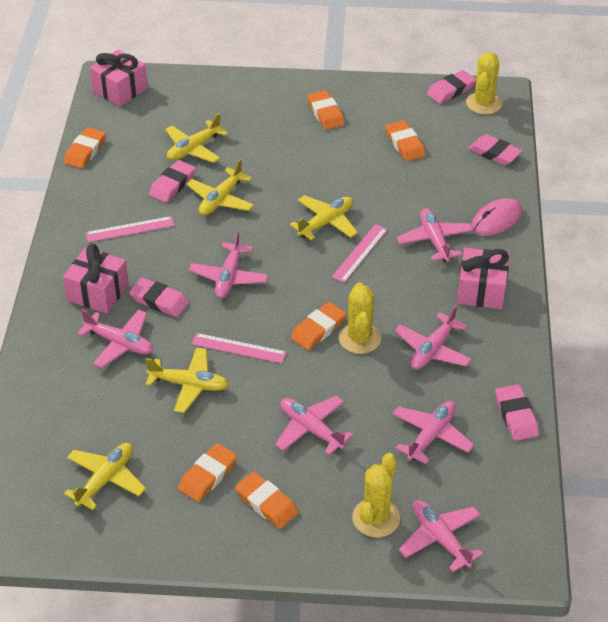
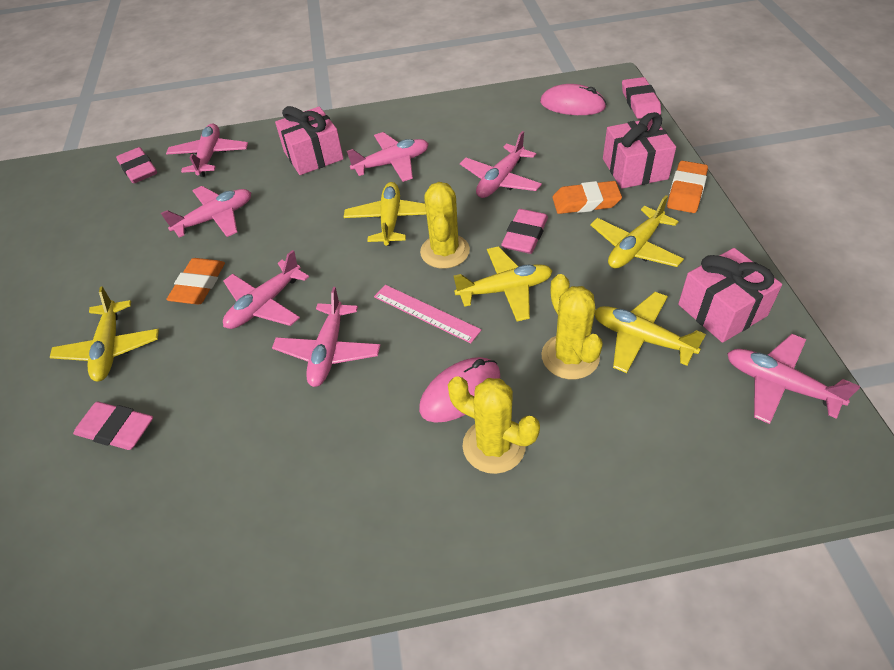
orange eraser: 6 -> 3
pink eraser: 5 -> 4
pink mouse: 1 -> 2
pink ruler: 3 -> 1

